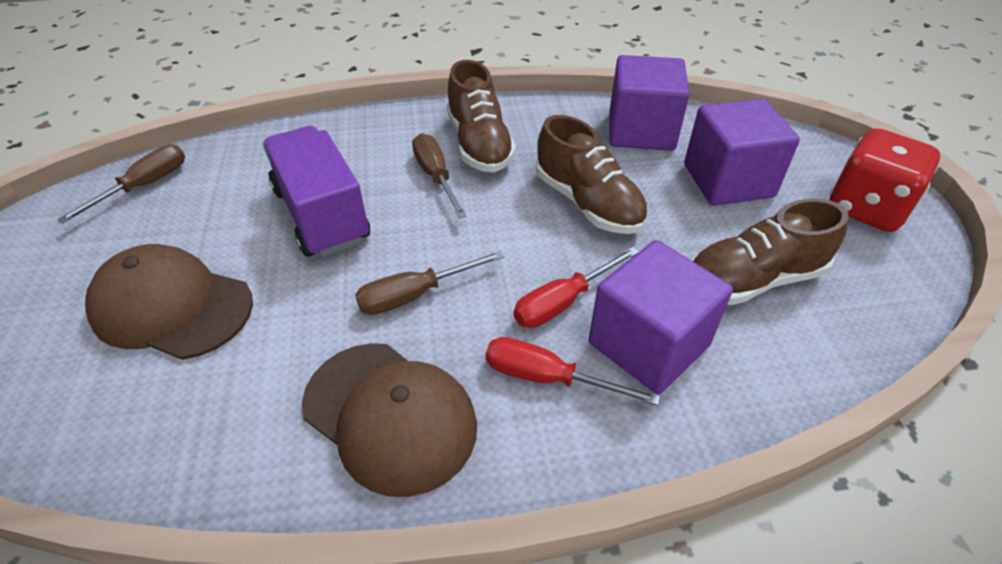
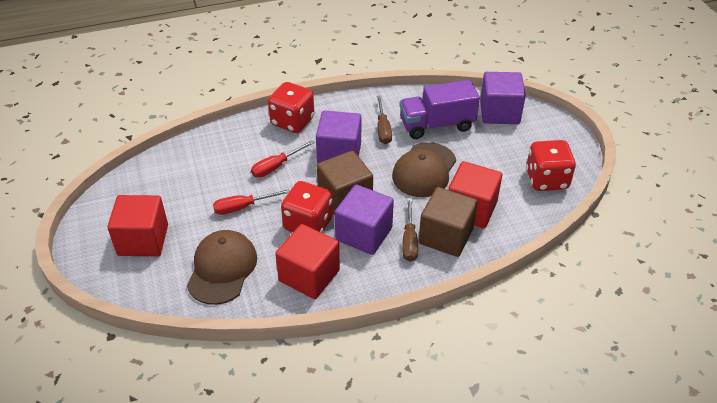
brown cube: 0 -> 2
brown screwdriver: 3 -> 2
brown shoe: 3 -> 0
red cube: 0 -> 3
red dice: 1 -> 3

